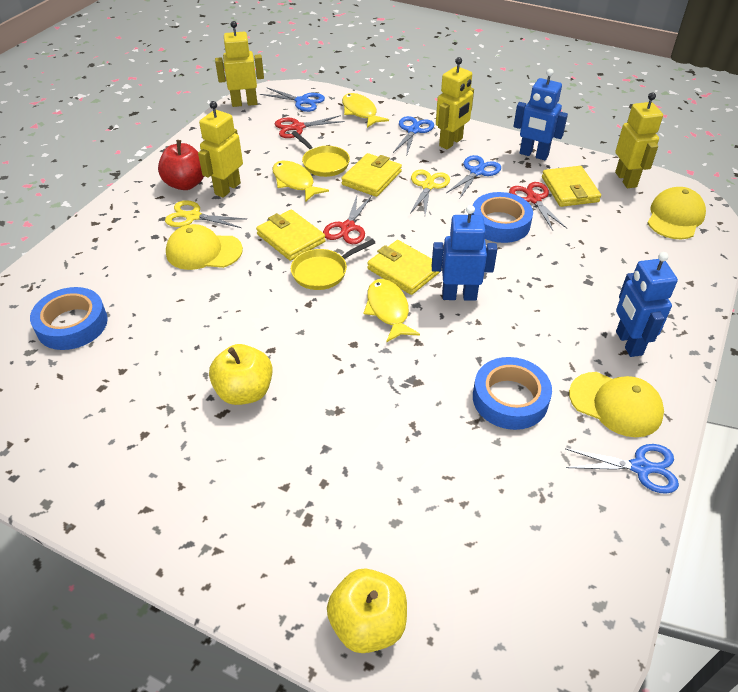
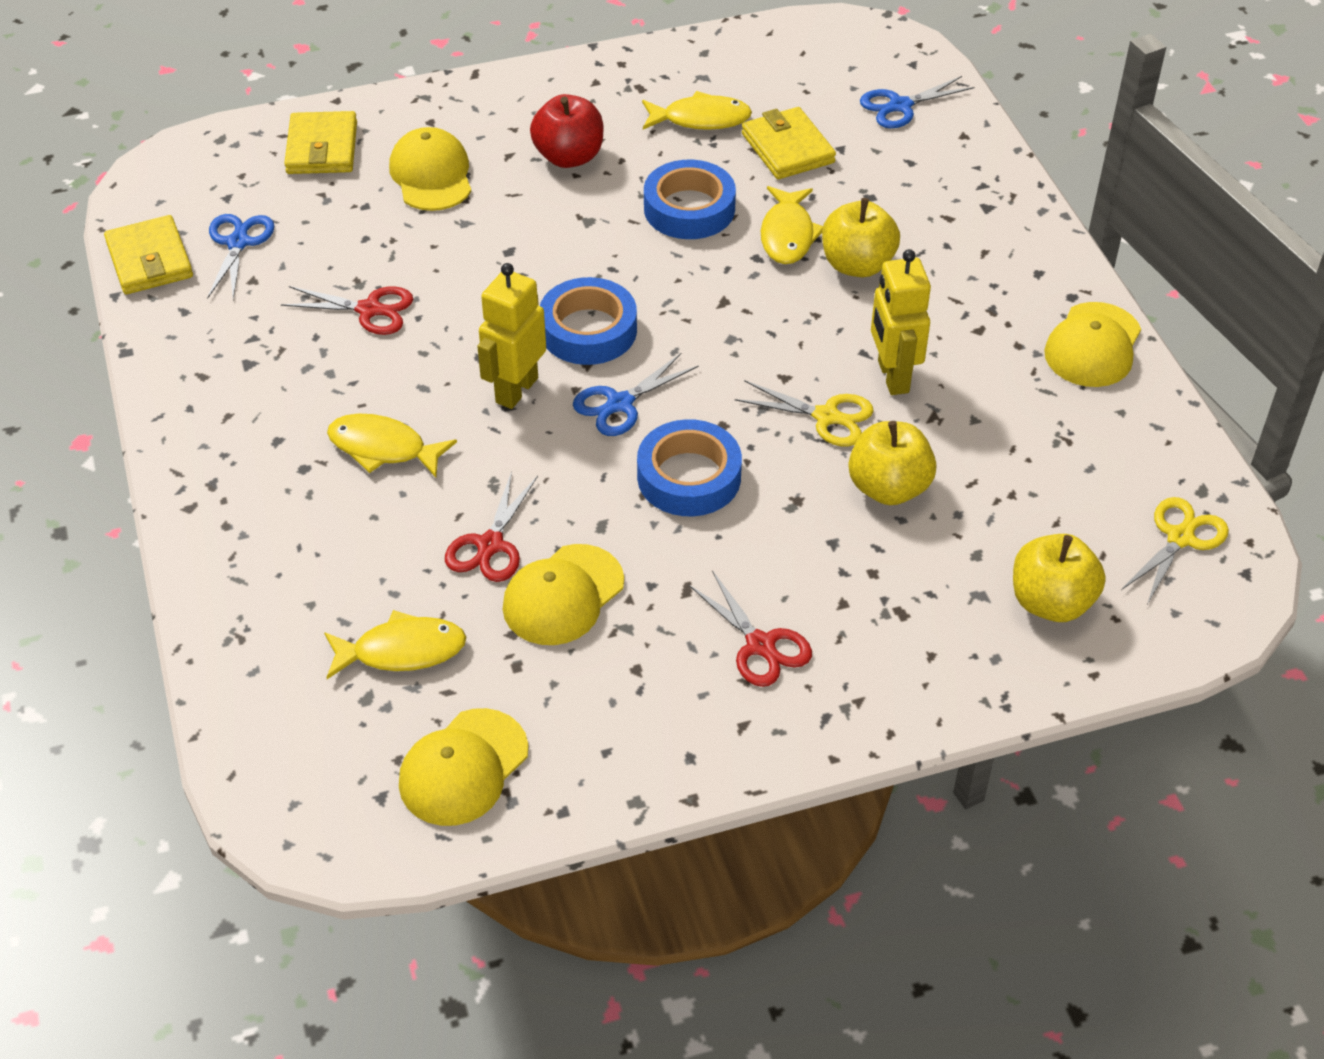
blue robot: 3 -> 0
blue scissors: 4 -> 3
yellow apple: 2 -> 3
yellow cap: 3 -> 4
yellow fish: 3 -> 4
yellow pan: 2 -> 0
yellow robot: 4 -> 2
yellow wallet: 4 -> 3

